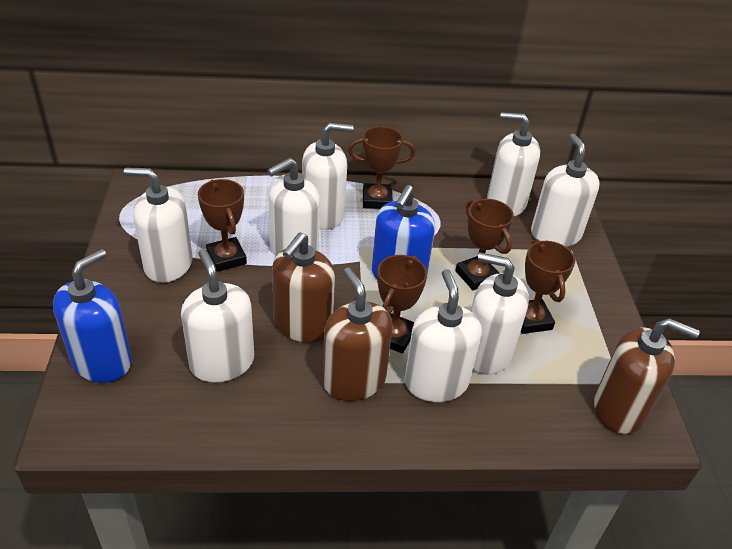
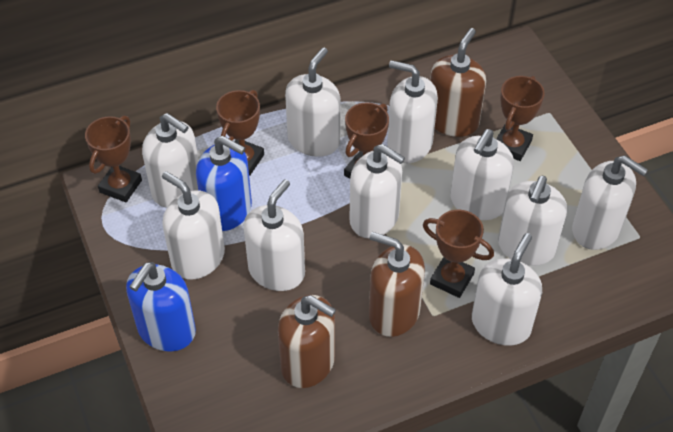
white soap dispenser: 8 -> 10

